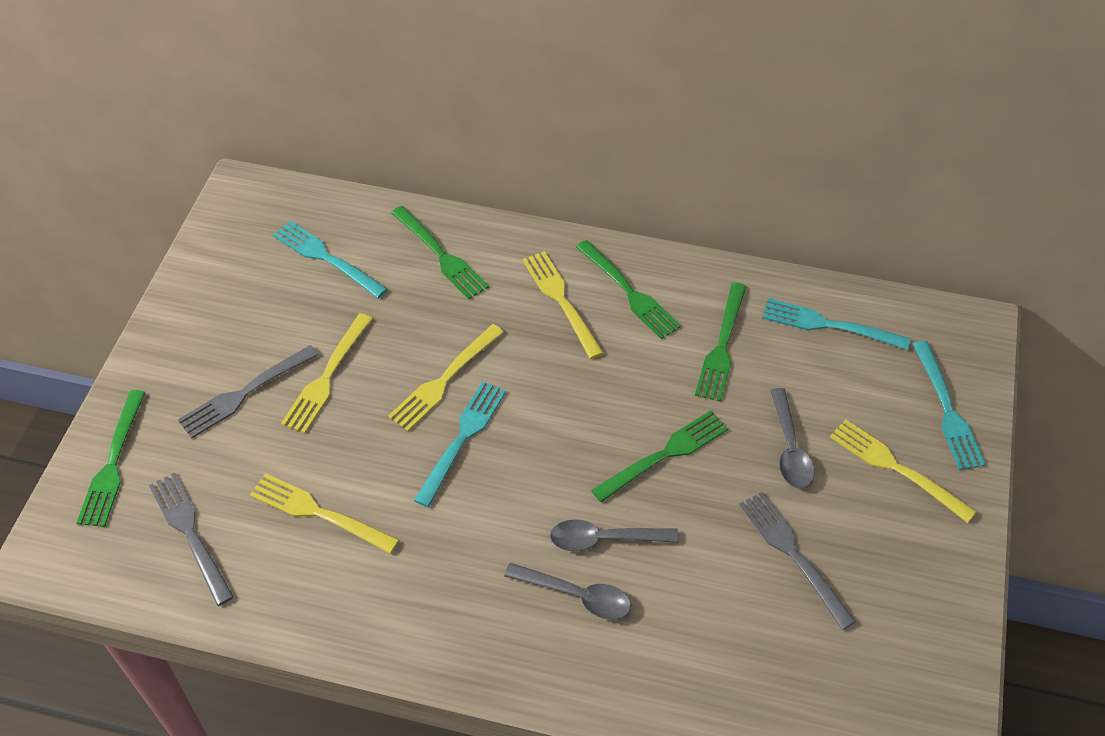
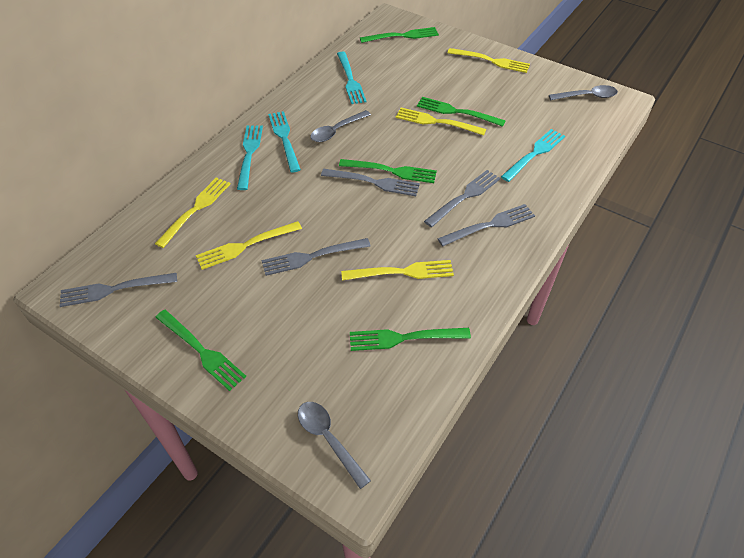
grey fork: 3 -> 5

